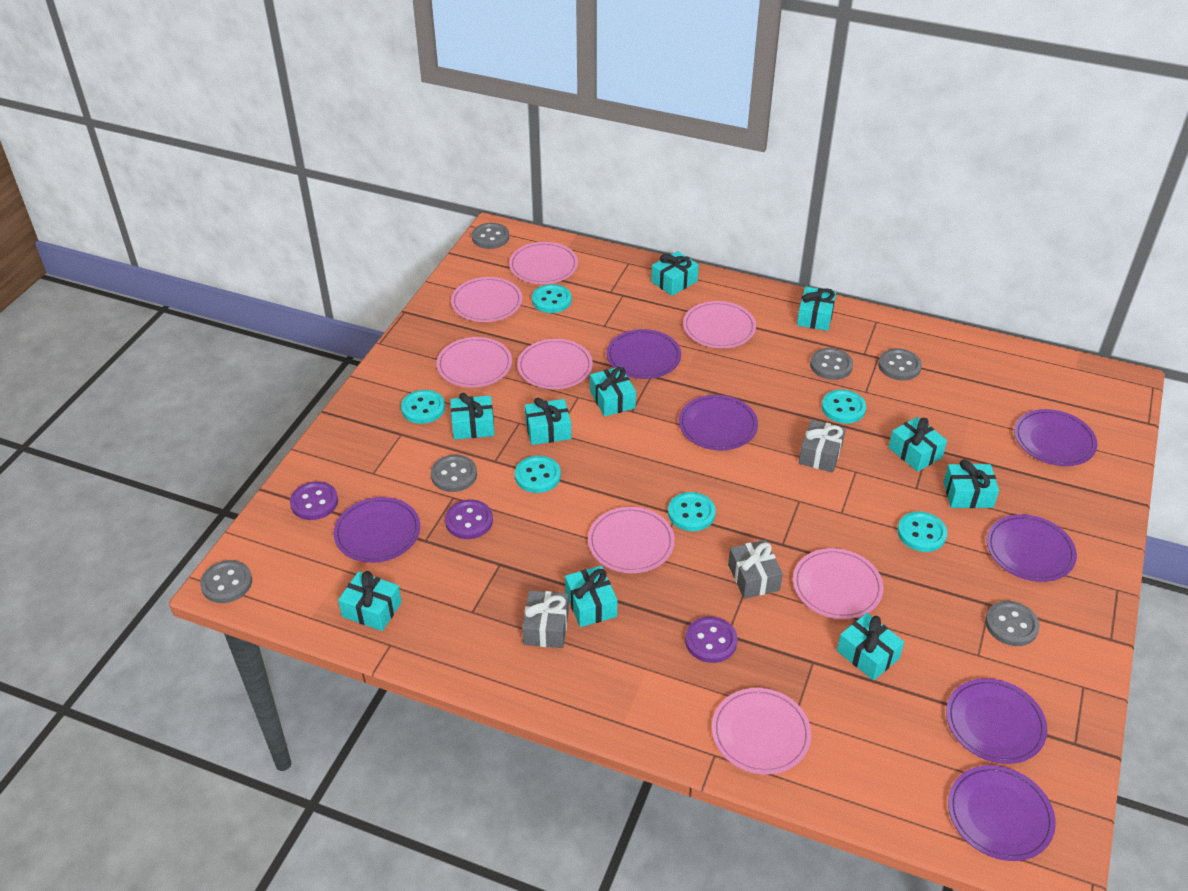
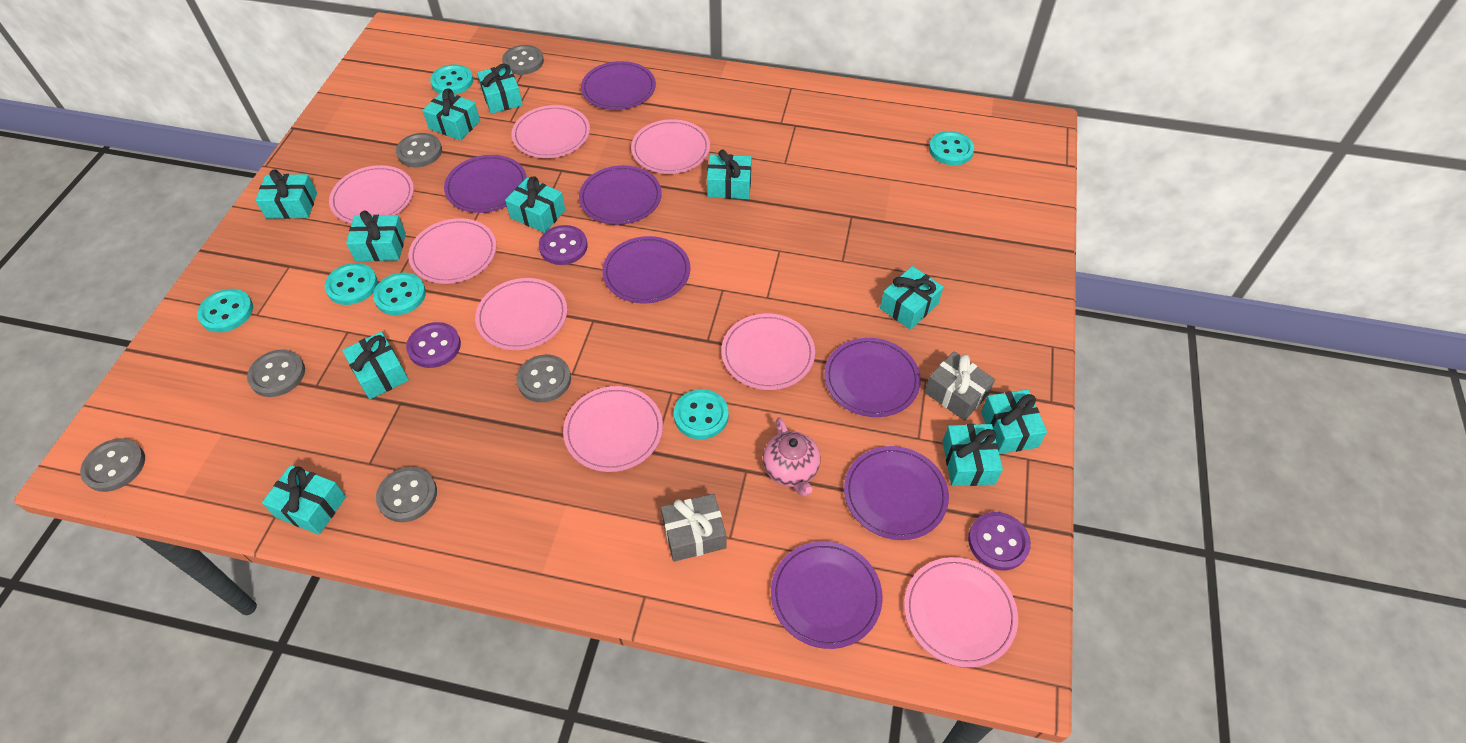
grey gift: 3 -> 2
pink teapot: 0 -> 1
turquoise gift: 10 -> 11

